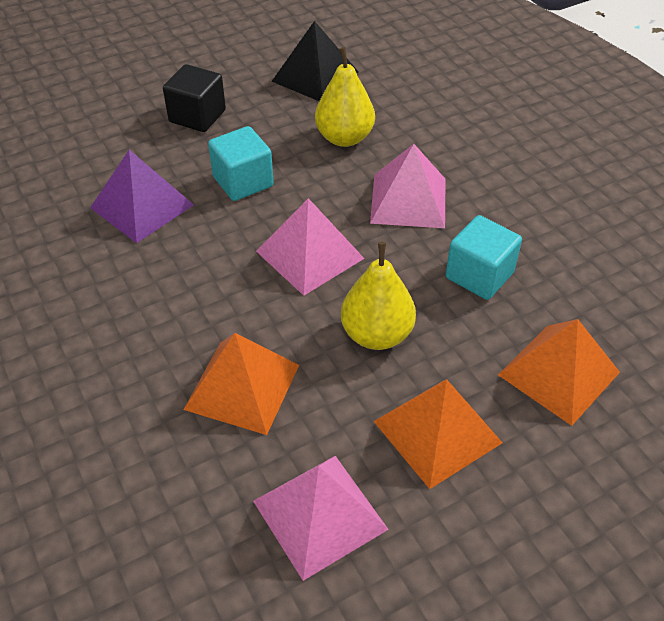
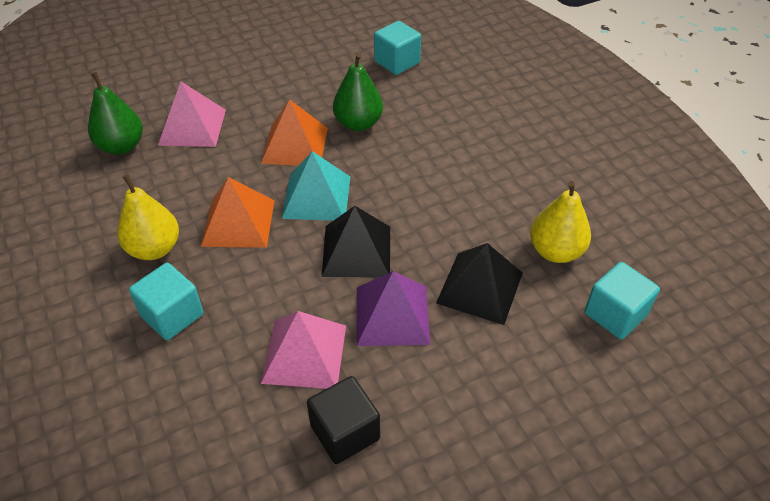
black pyramid: 1 -> 2
green pear: 0 -> 2
orange pyramid: 3 -> 2
pink pyramid: 3 -> 2
turquoise cube: 2 -> 3
turquoise pyramid: 0 -> 1

